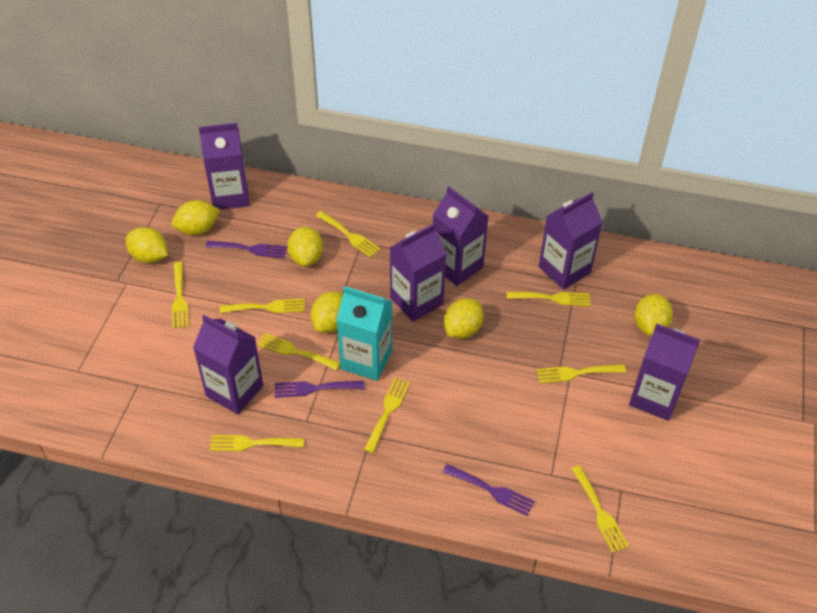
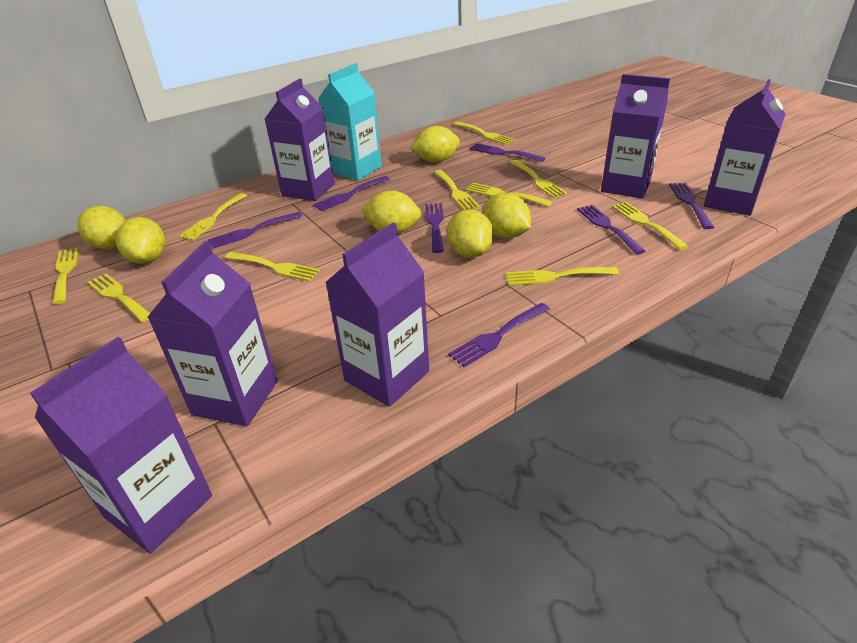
purple fork: 3 -> 7
yellow fork: 9 -> 10

